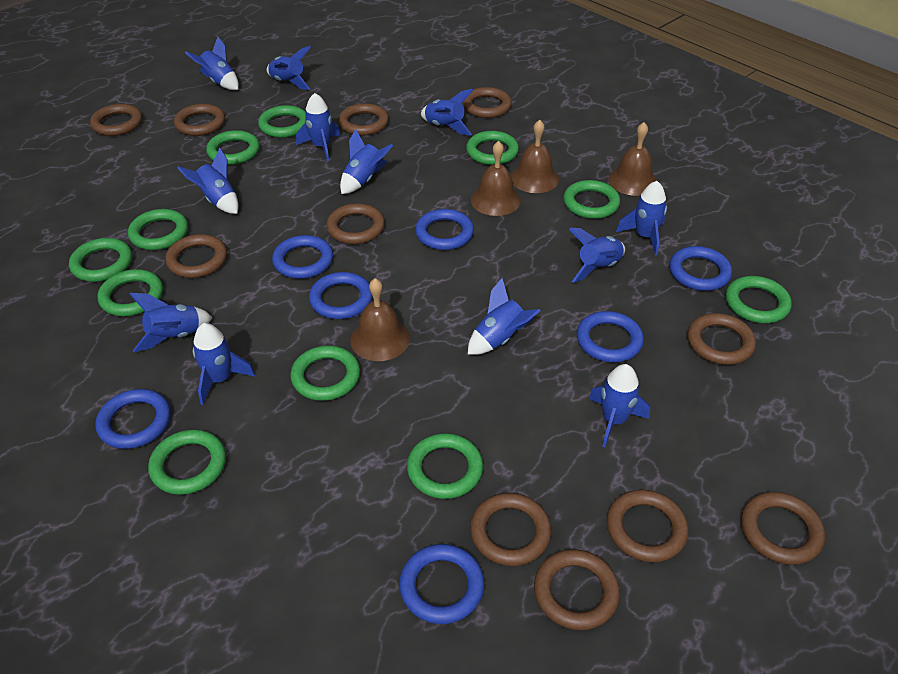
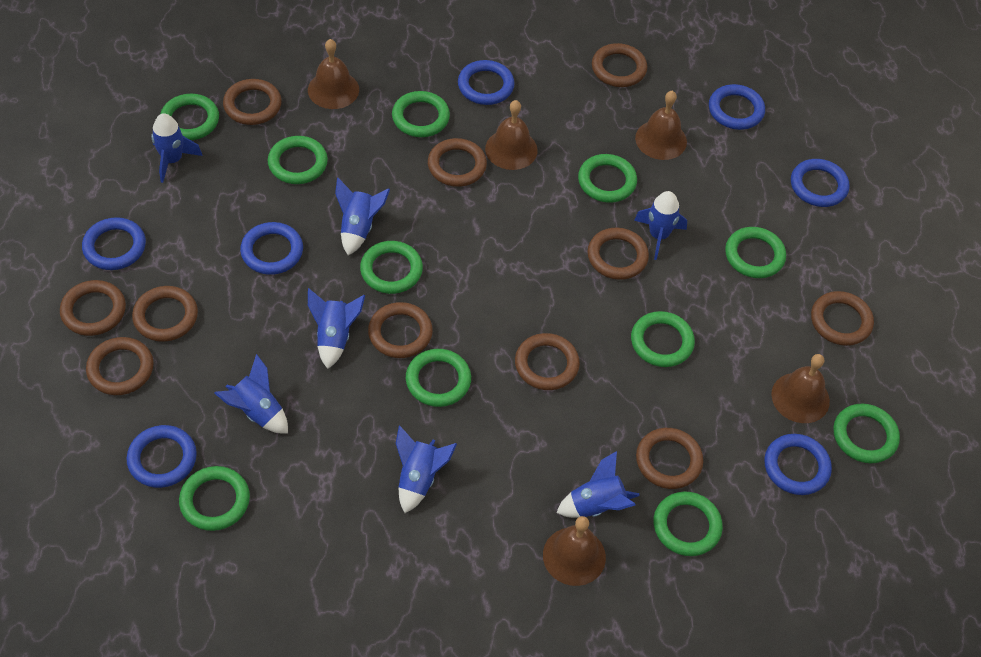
blue rocket: 12 -> 7
brown bell: 4 -> 5

